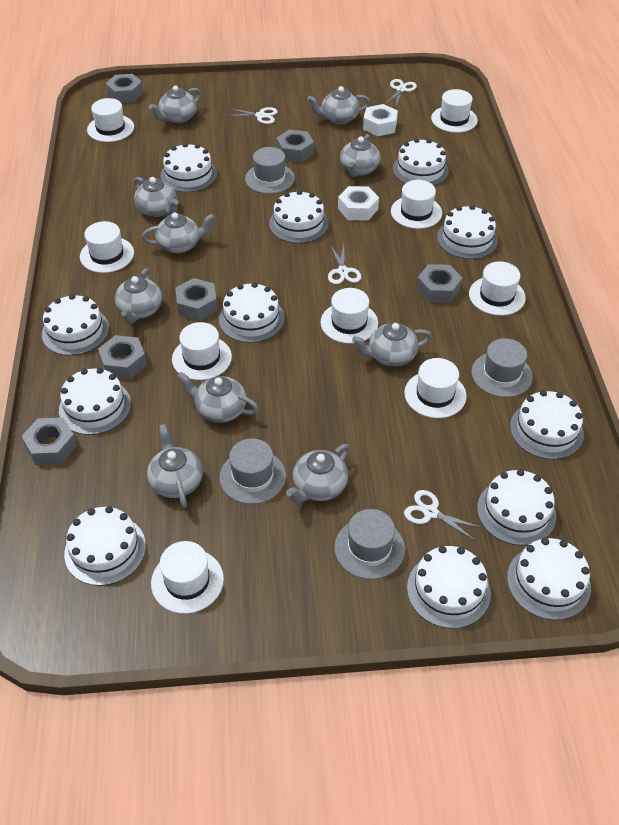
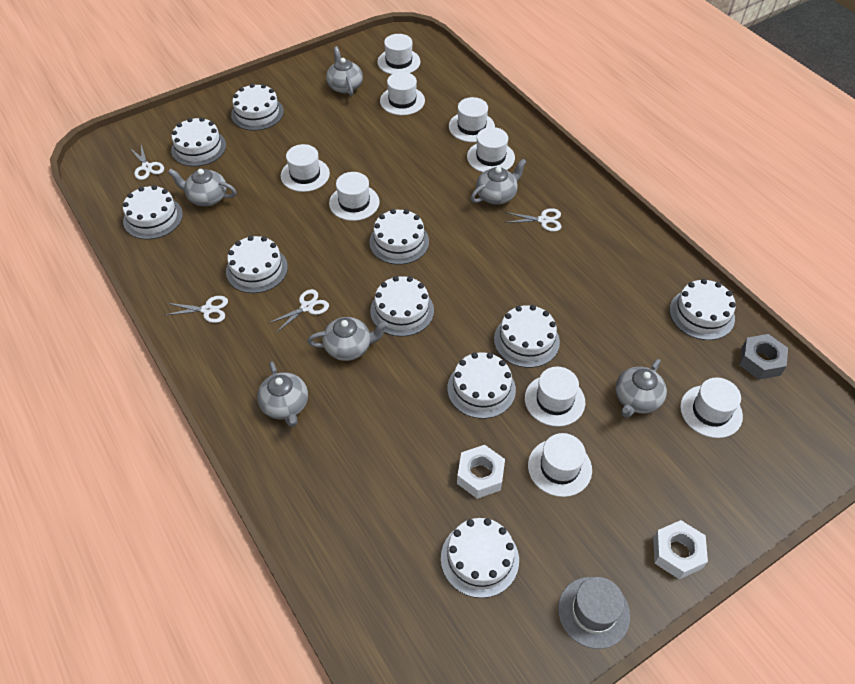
grey hat: 4 -> 1
grey nut: 6 -> 1
grey teapot: 10 -> 6
white cake: 12 -> 10

